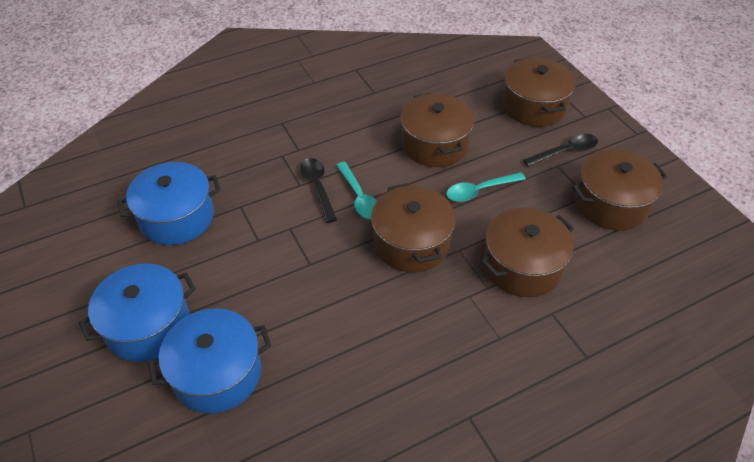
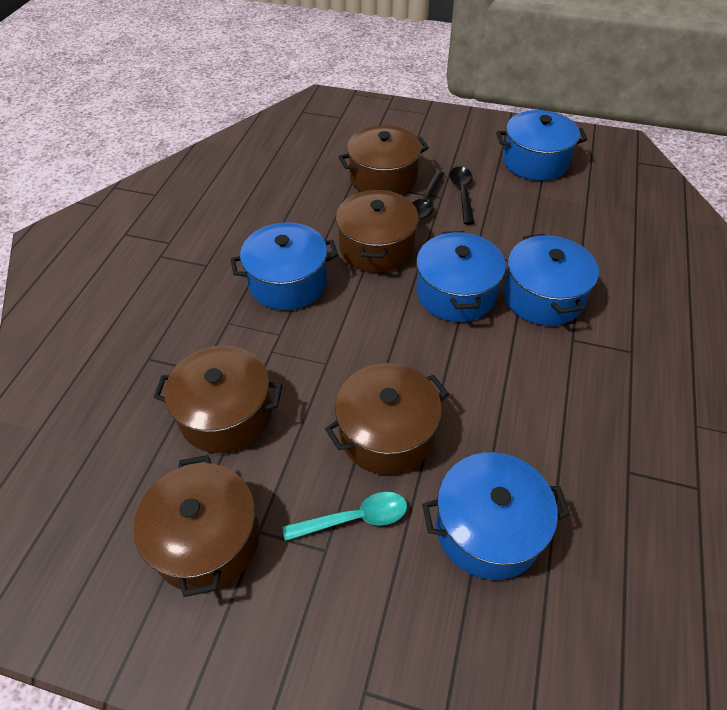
blue pot: 3 -> 5
turquoise spoon: 2 -> 1

